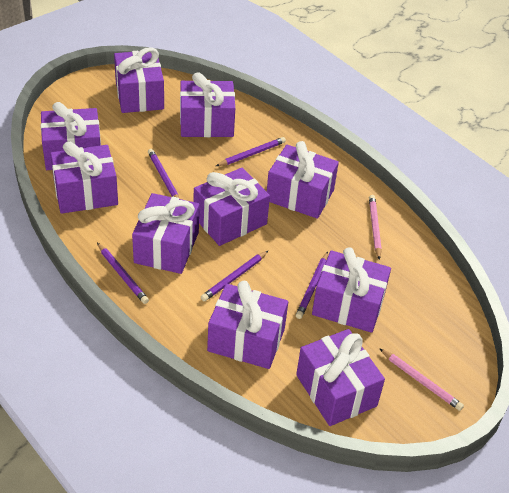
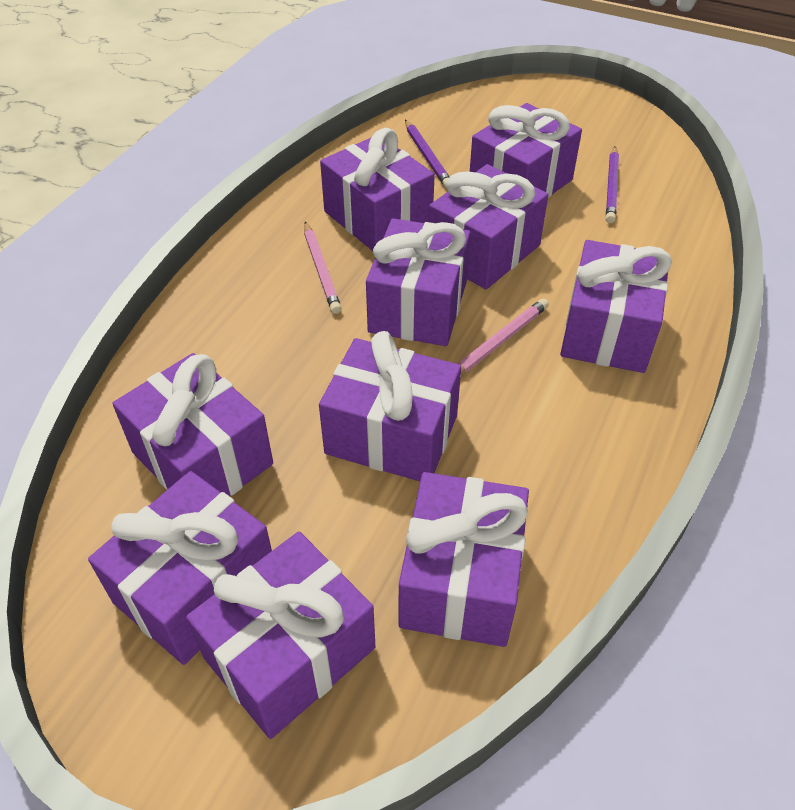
purple pencil: 5 -> 2

